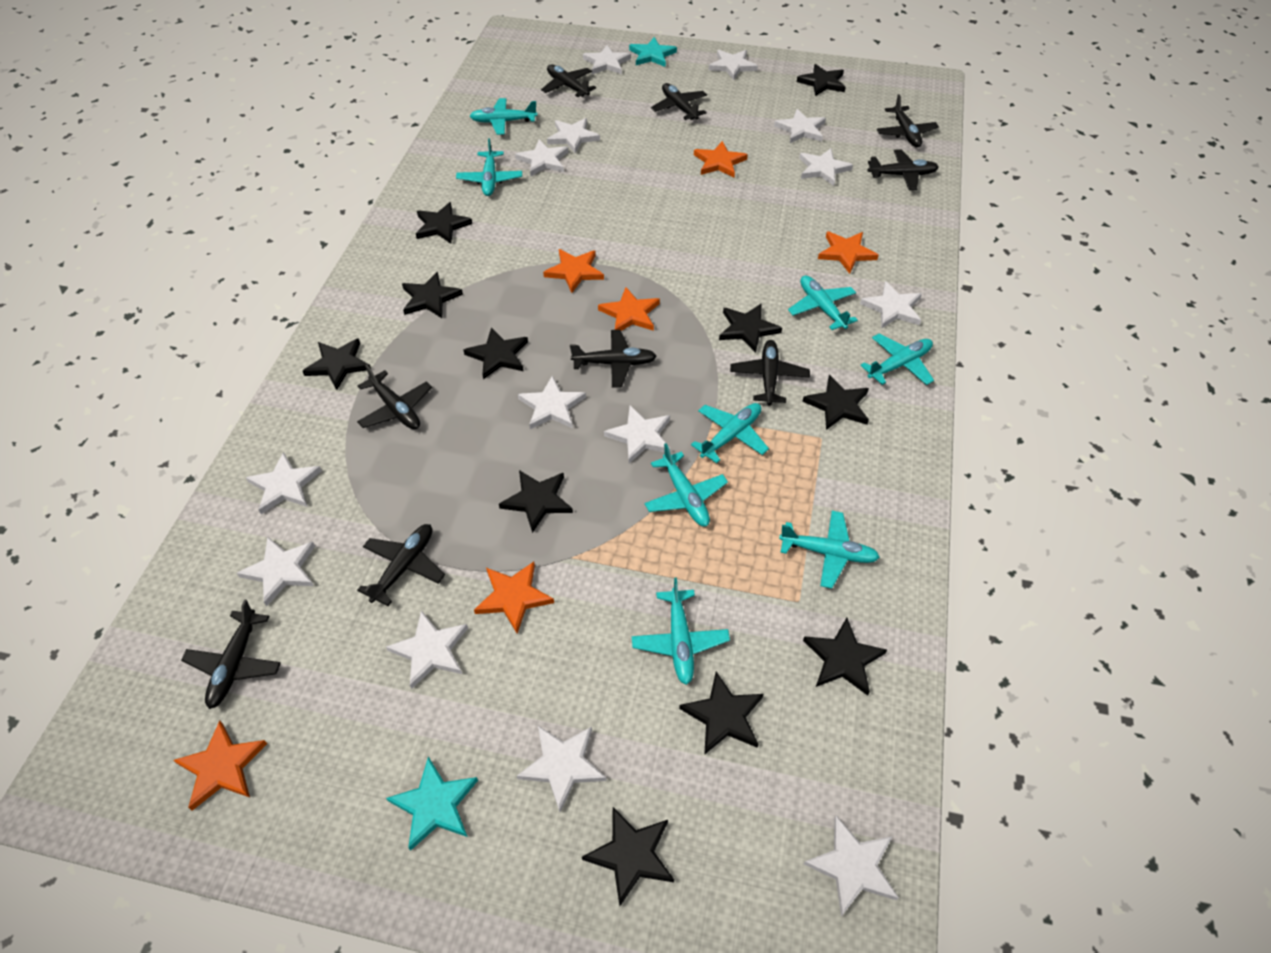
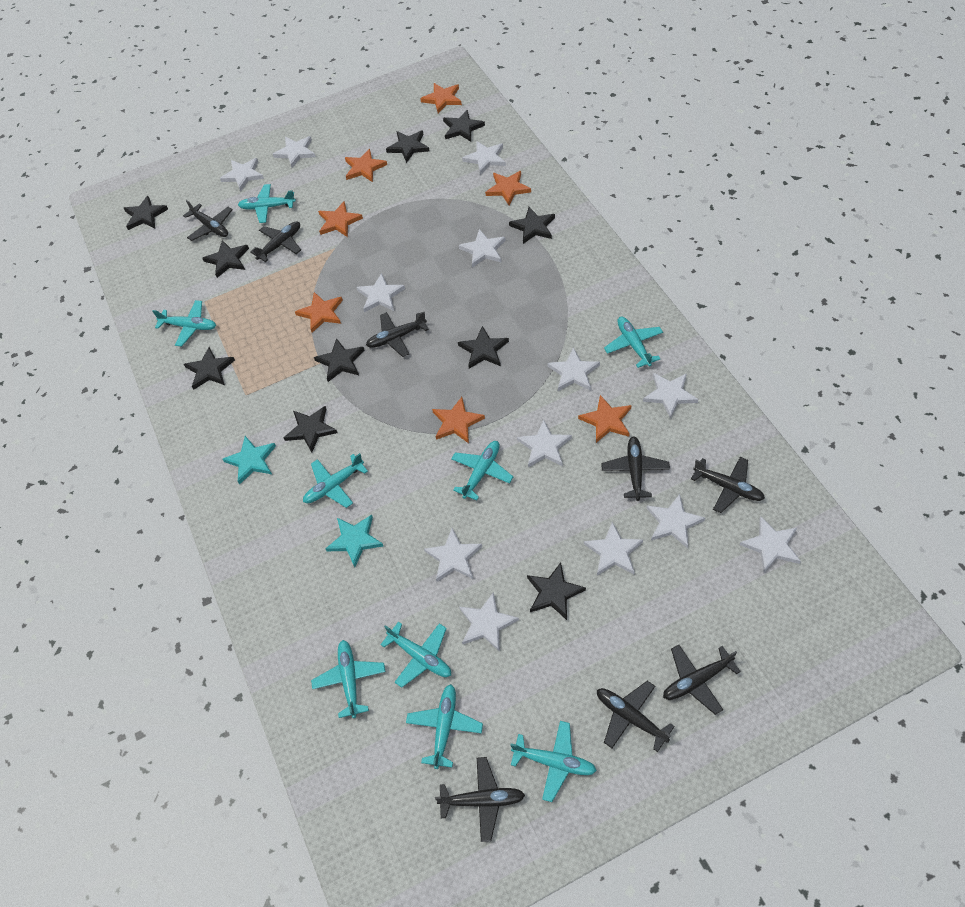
black plane: 9 -> 8
black star: 11 -> 10
orange star: 6 -> 7
turquoise plane: 8 -> 9
white star: 14 -> 13

